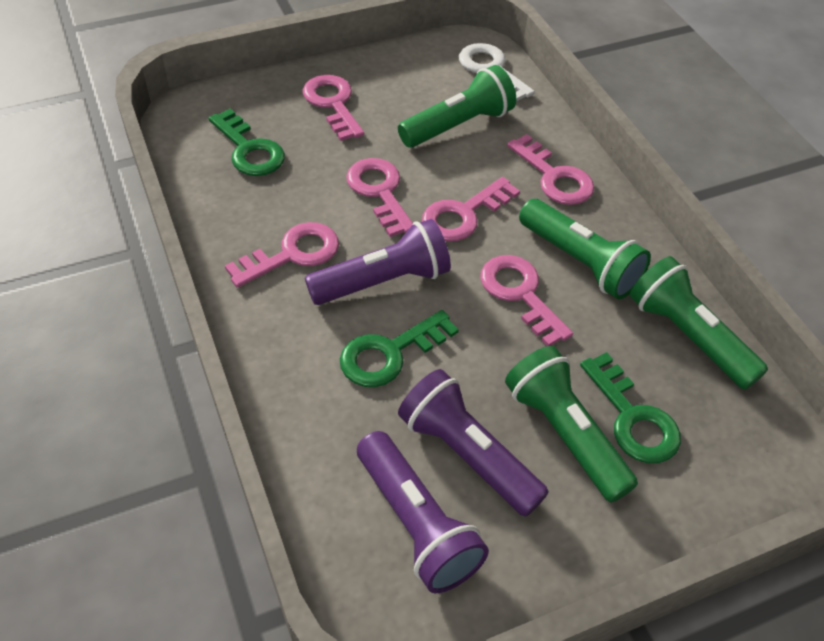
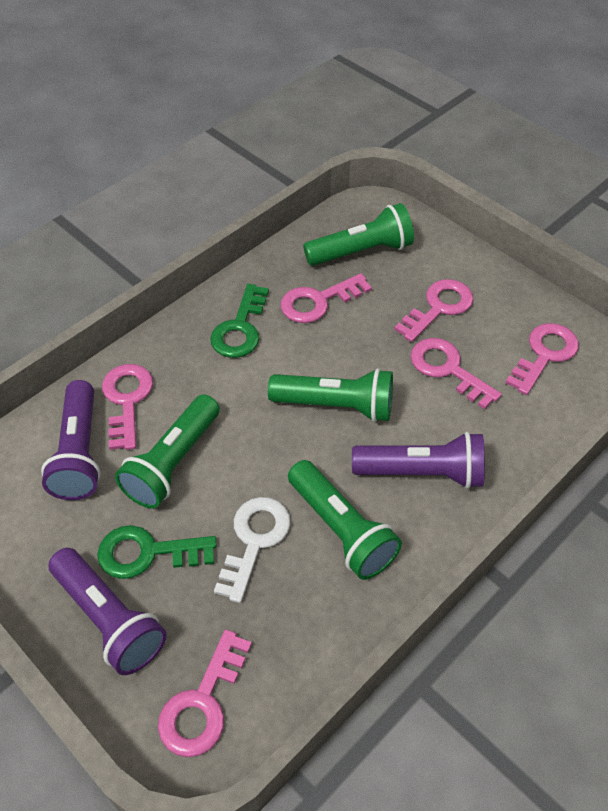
green key: 3 -> 2

